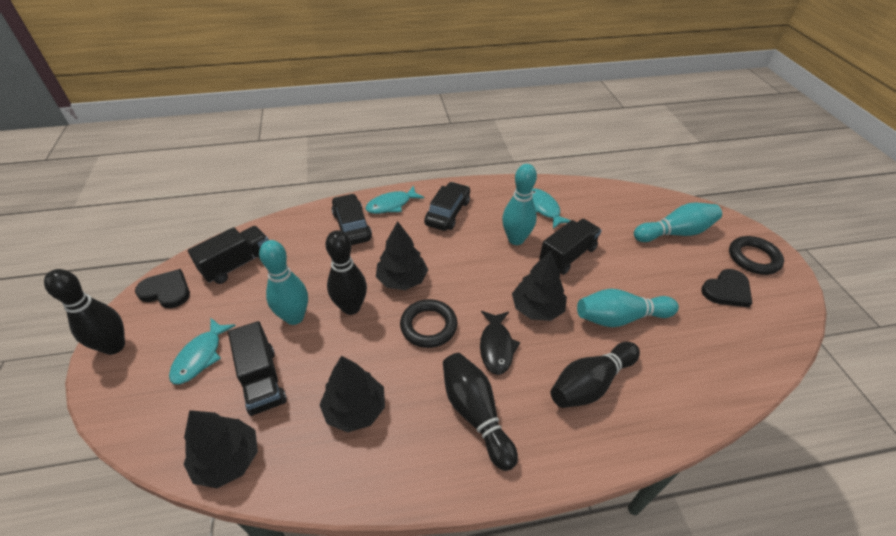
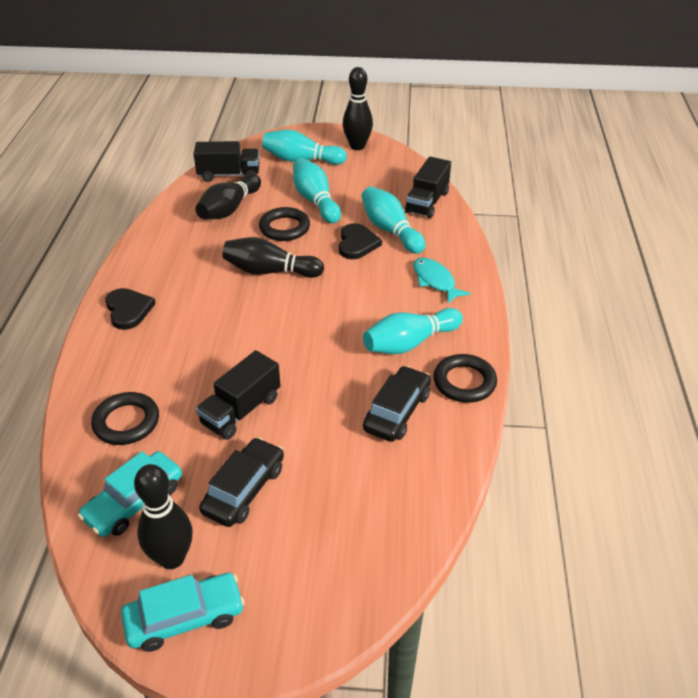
black fish: 1 -> 0
black ring: 2 -> 3
black tree: 4 -> 0
turquoise car: 0 -> 2
turquoise fish: 3 -> 1

